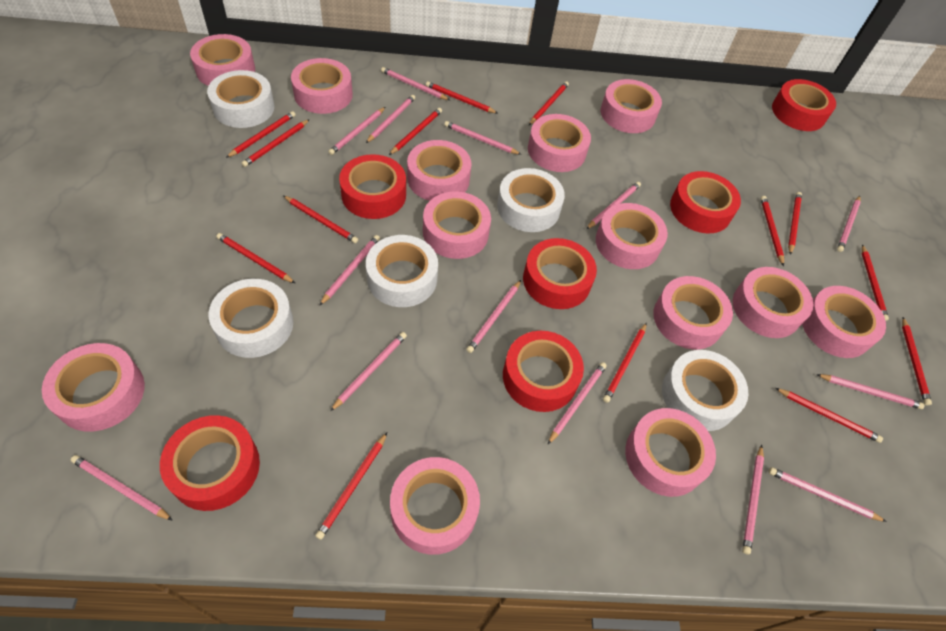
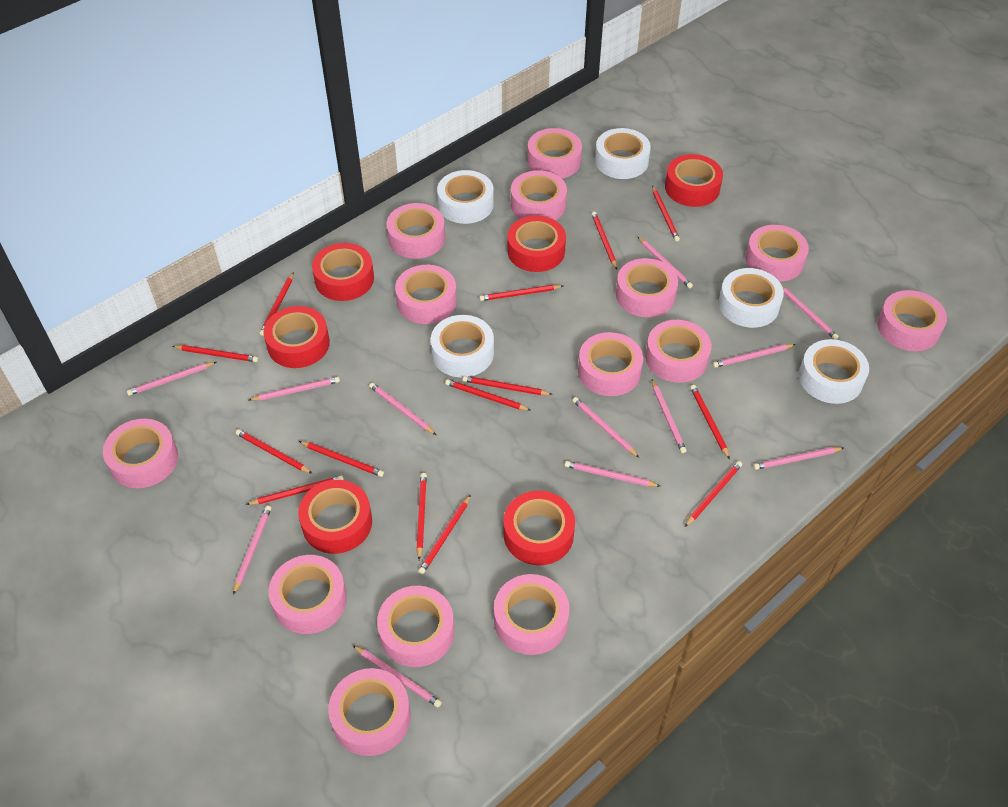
pink pencil: 14 -> 12
pink tape: 13 -> 14

